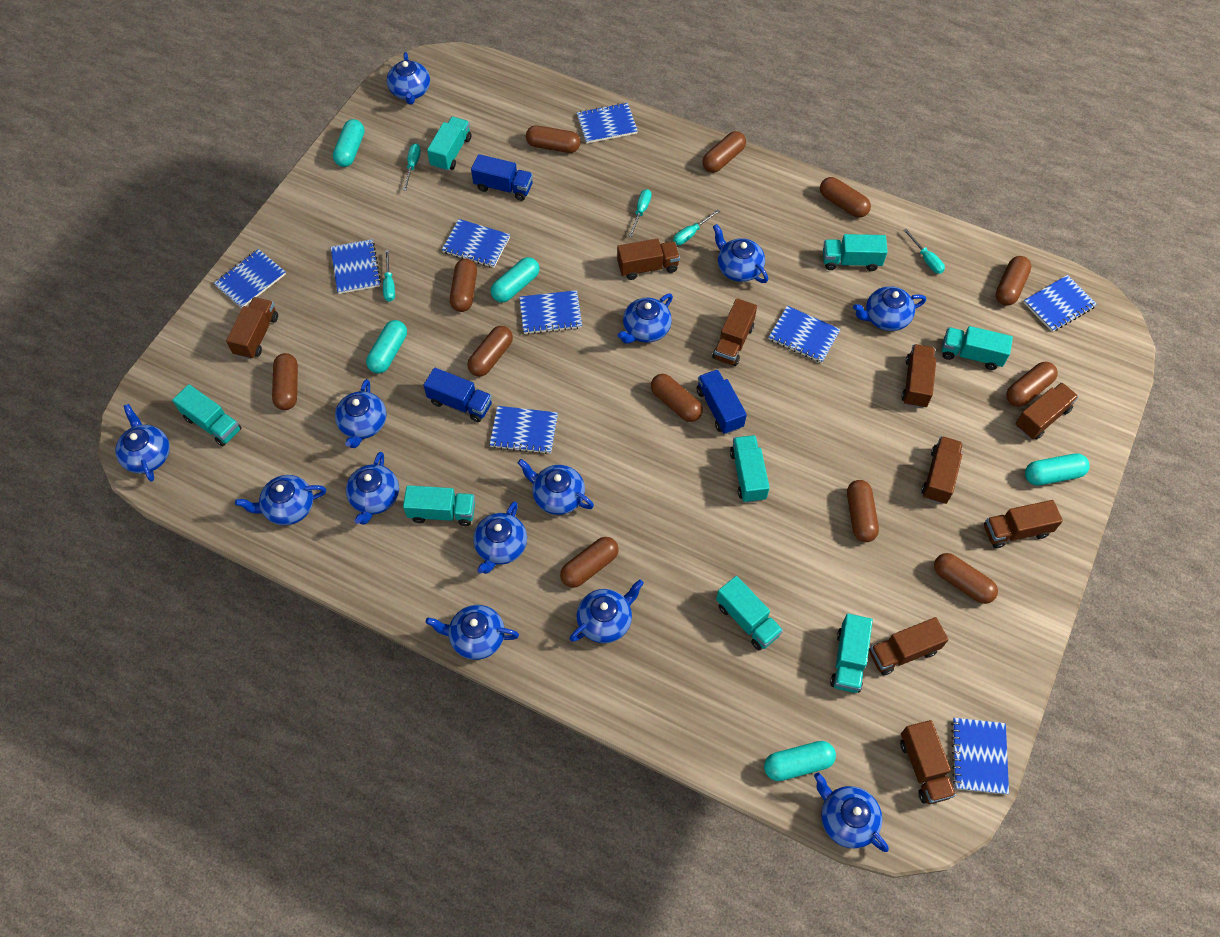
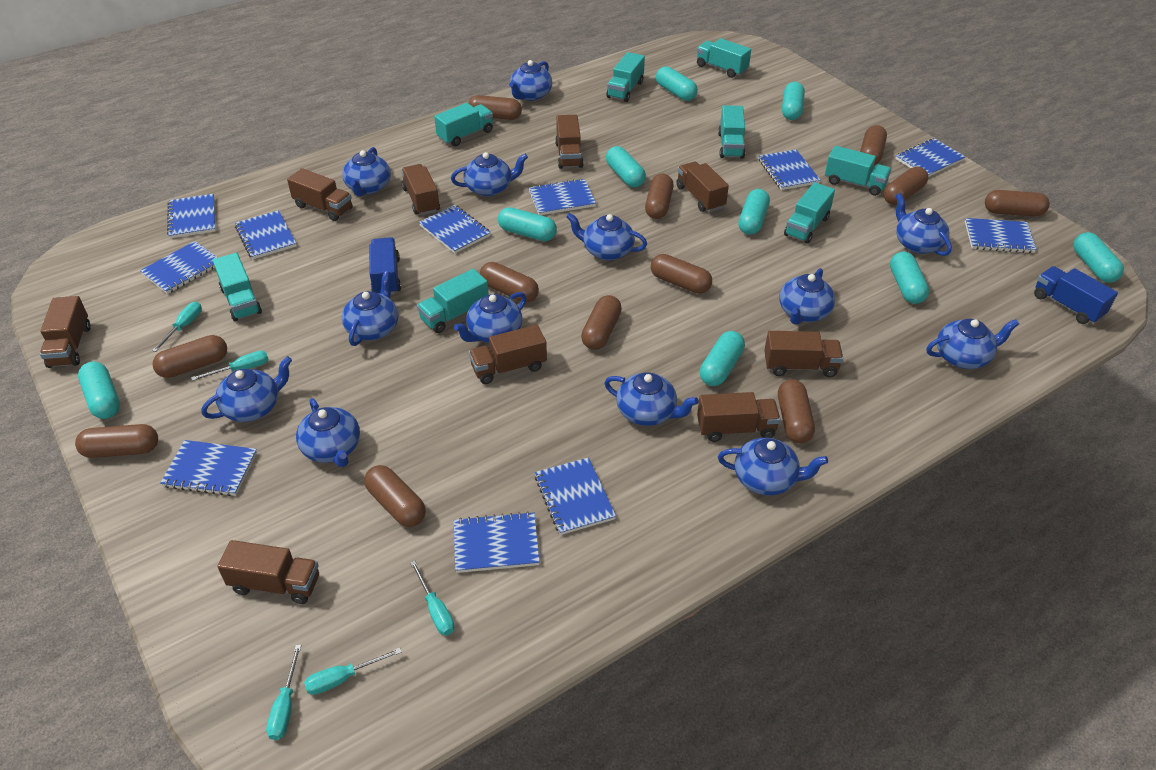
blue notebook: 9 -> 11
blue truck: 3 -> 2
turquoise capsule: 5 -> 9

